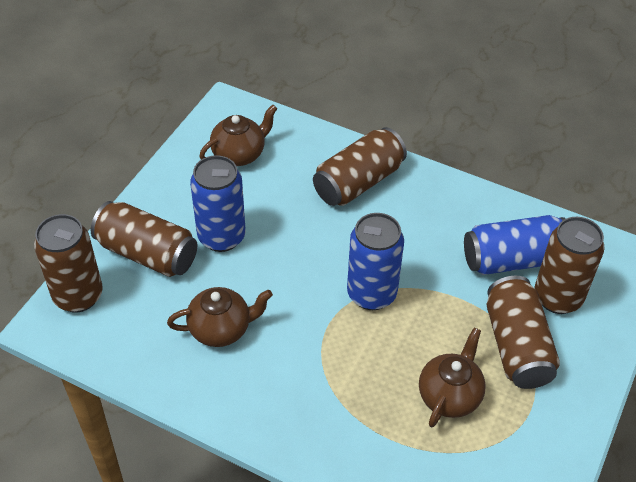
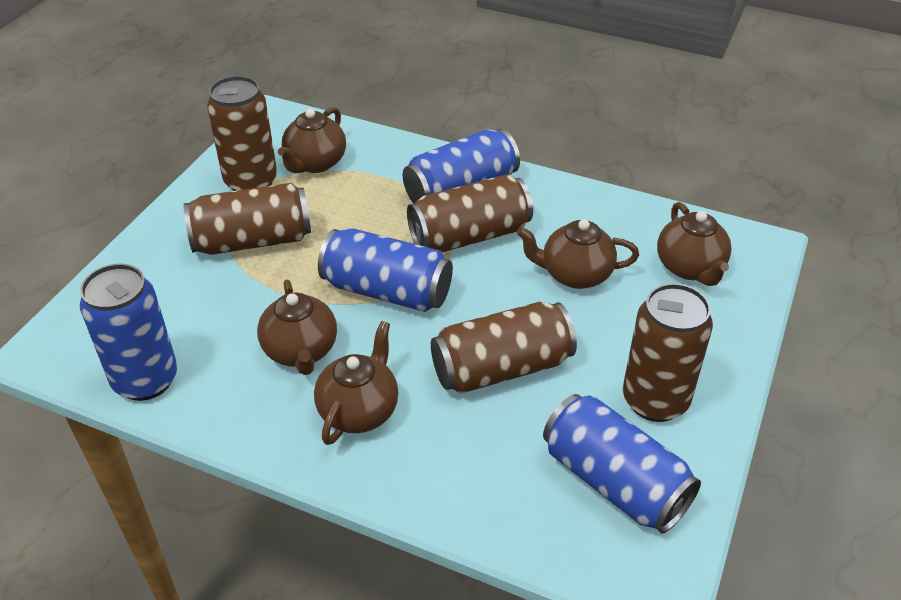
blue can: 3 -> 4
brown teapot: 3 -> 5

